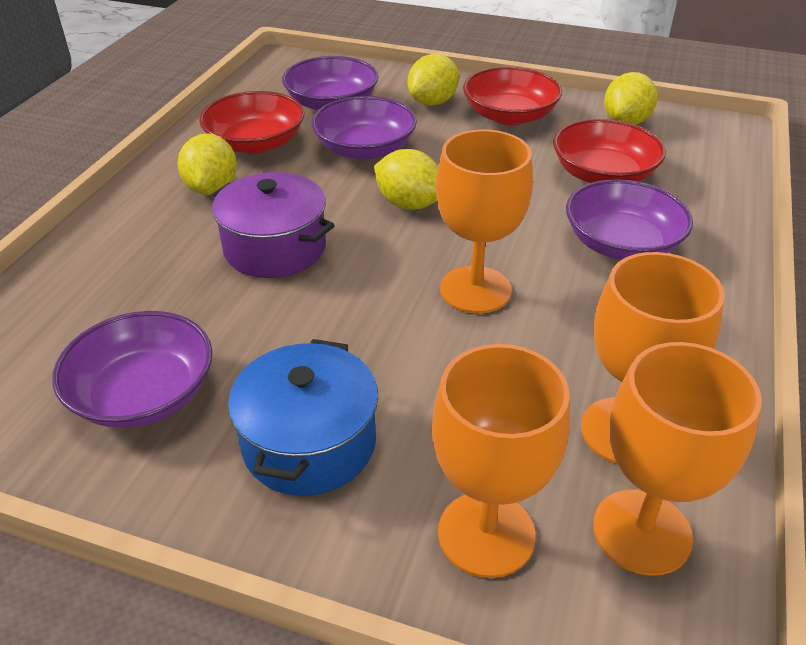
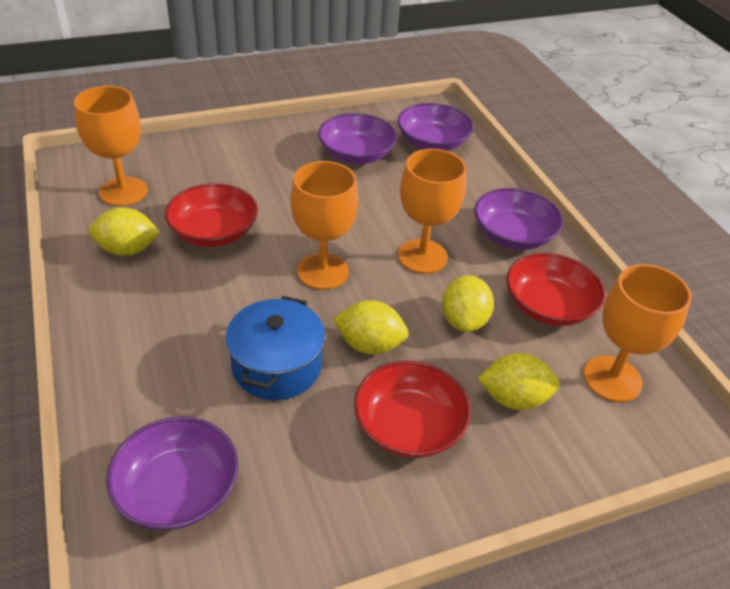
purple pot: 1 -> 0

